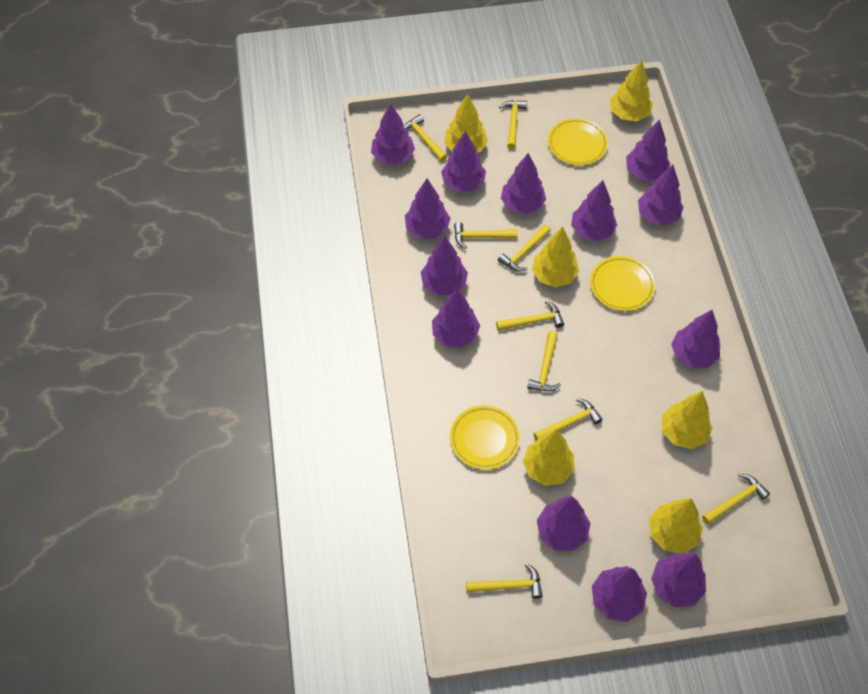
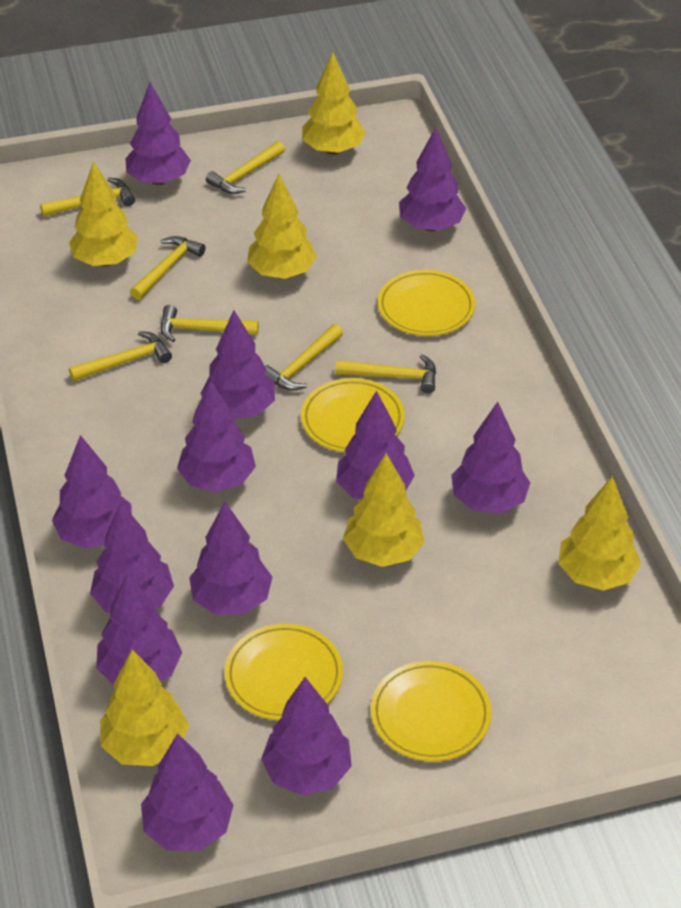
purple tree: 13 -> 12
yellow hammer: 9 -> 7
yellow plate: 3 -> 4

